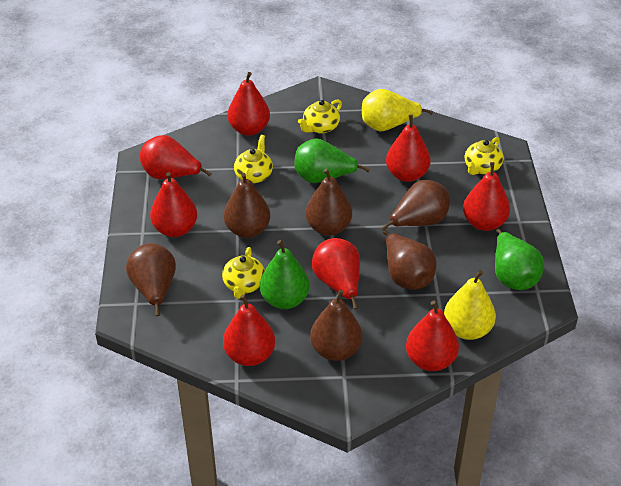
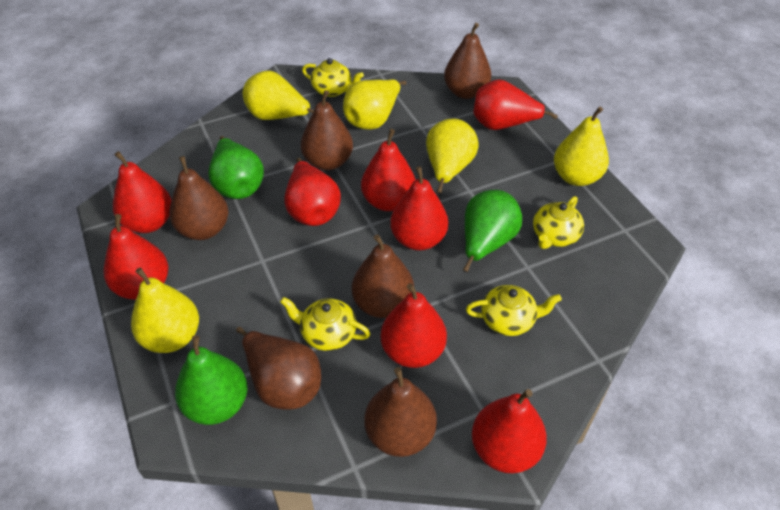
yellow pear: 2 -> 5

